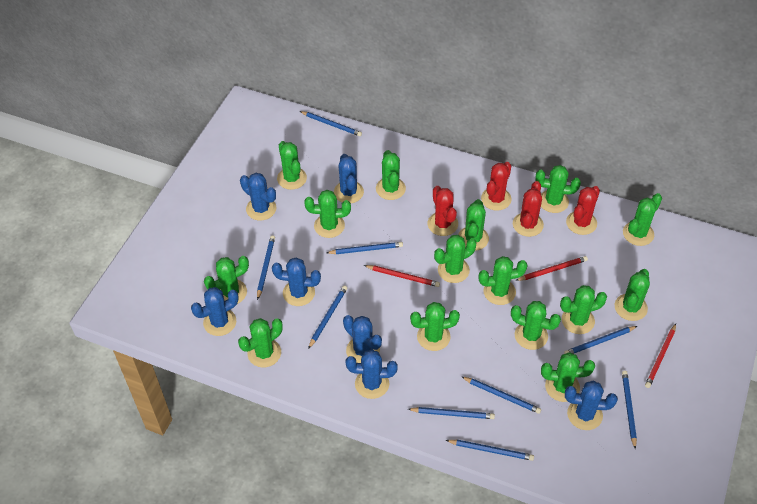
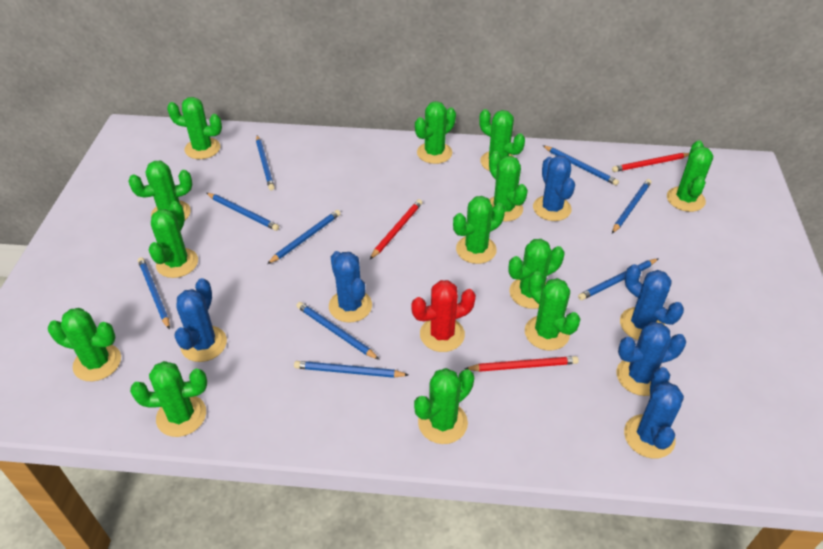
blue cactus: 7 -> 6
green cactus: 15 -> 13
red cactus: 4 -> 1

